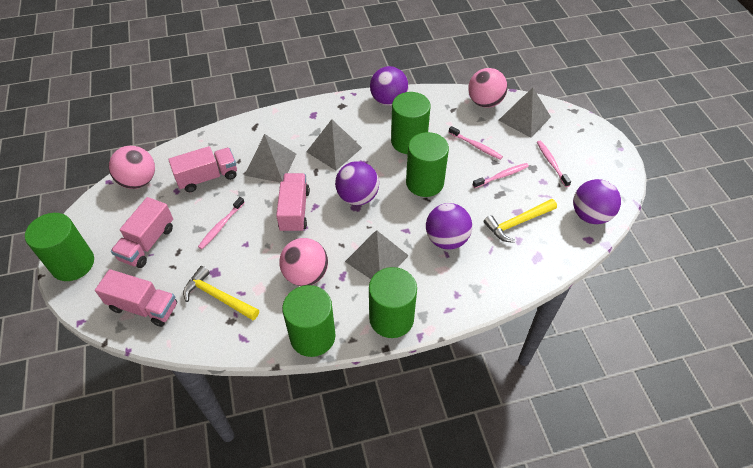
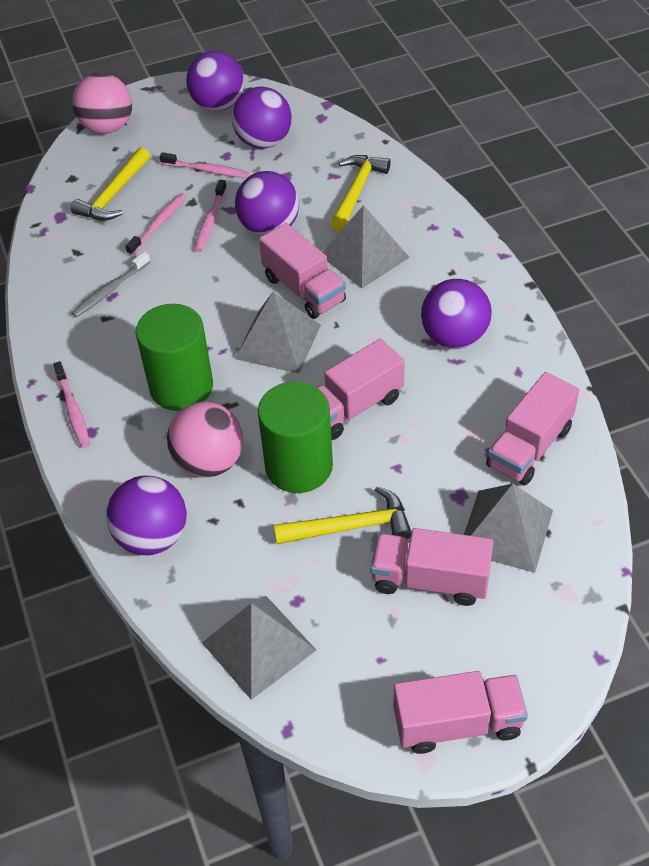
green cylinder: 5 -> 2
grey toothbrush: 0 -> 1
pink ball: 3 -> 2
pink truck: 4 -> 5
purple ball: 4 -> 5
yellow hammer: 2 -> 3

